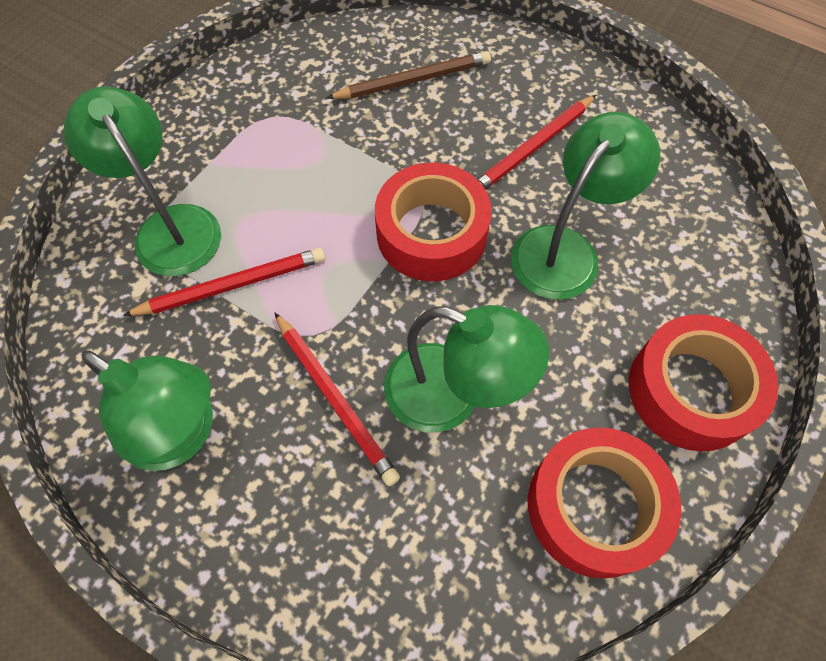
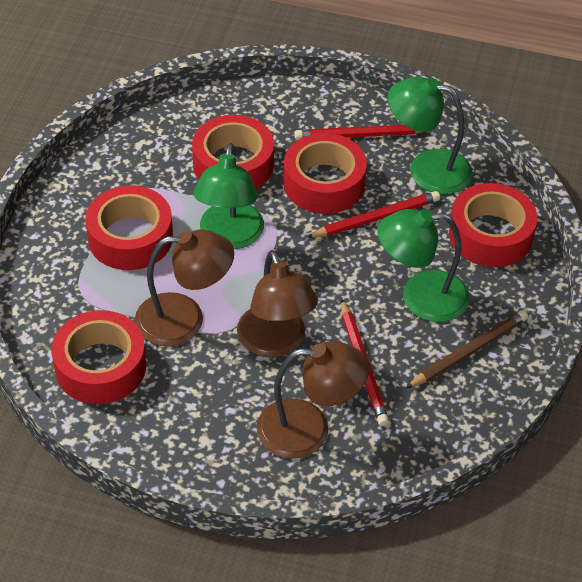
brown lamp: 0 -> 3
green lamp: 4 -> 3
red tape: 3 -> 5

